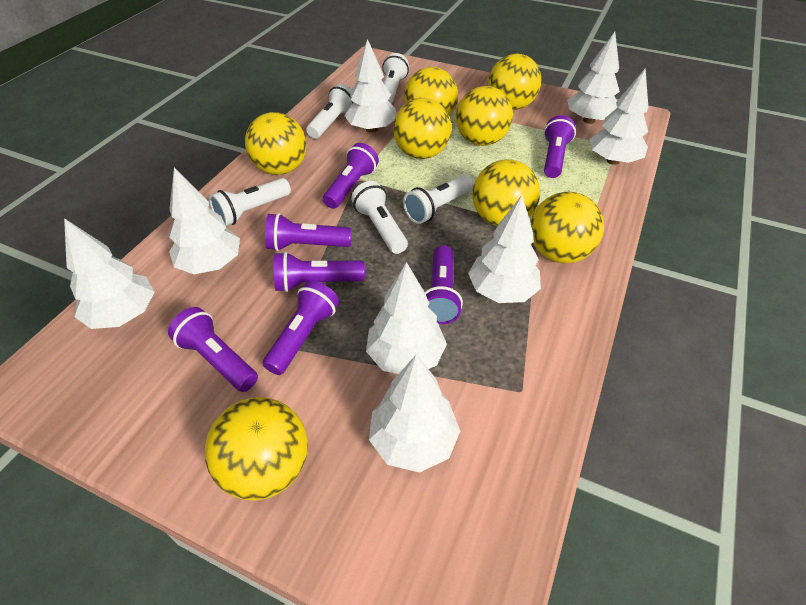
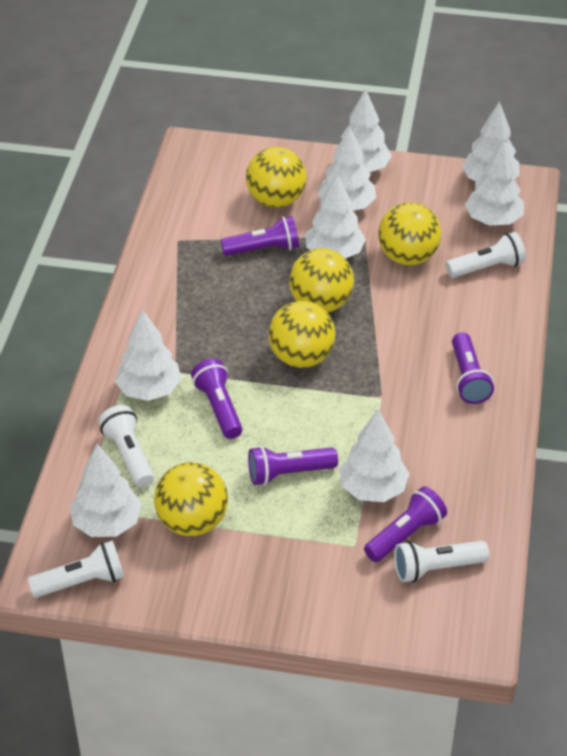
purple flashlight: 7 -> 5
white flashlight: 5 -> 4
yellow ball: 8 -> 5

